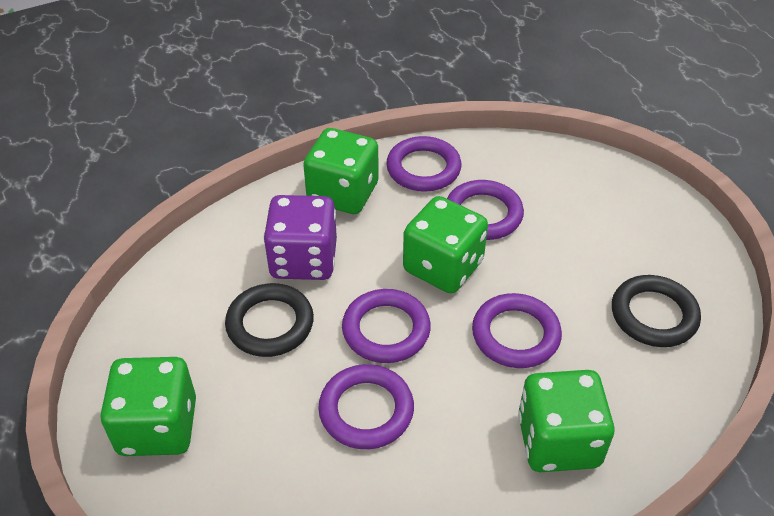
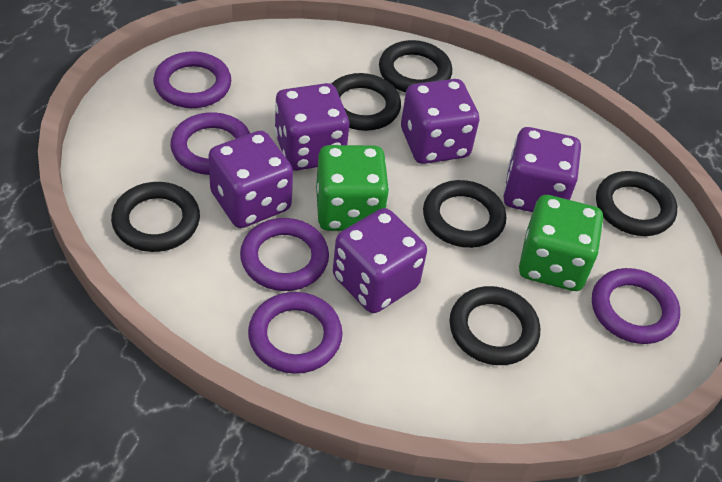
black ring: 2 -> 6
green dice: 4 -> 2
purple dice: 1 -> 5

